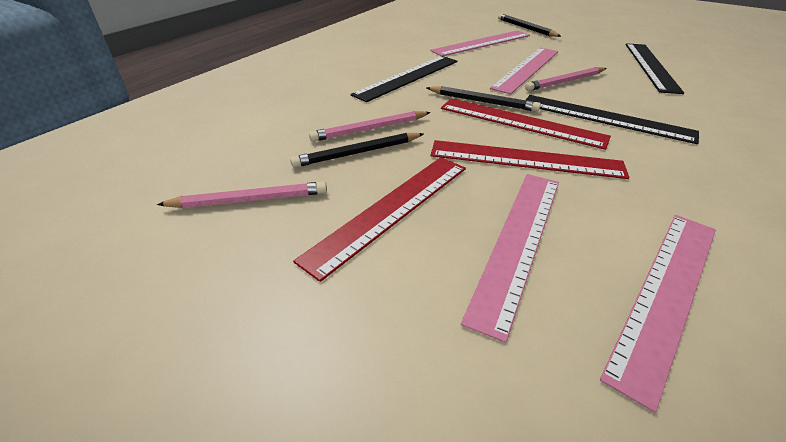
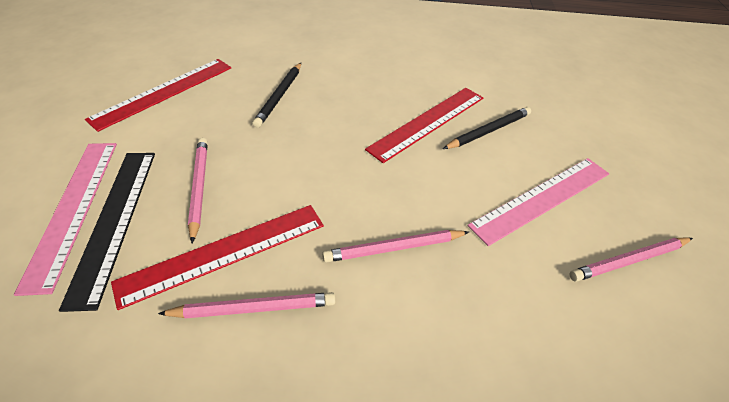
black pencil: 3 -> 2
black ruler: 3 -> 1
pink pencil: 3 -> 4
pink ruler: 4 -> 2

